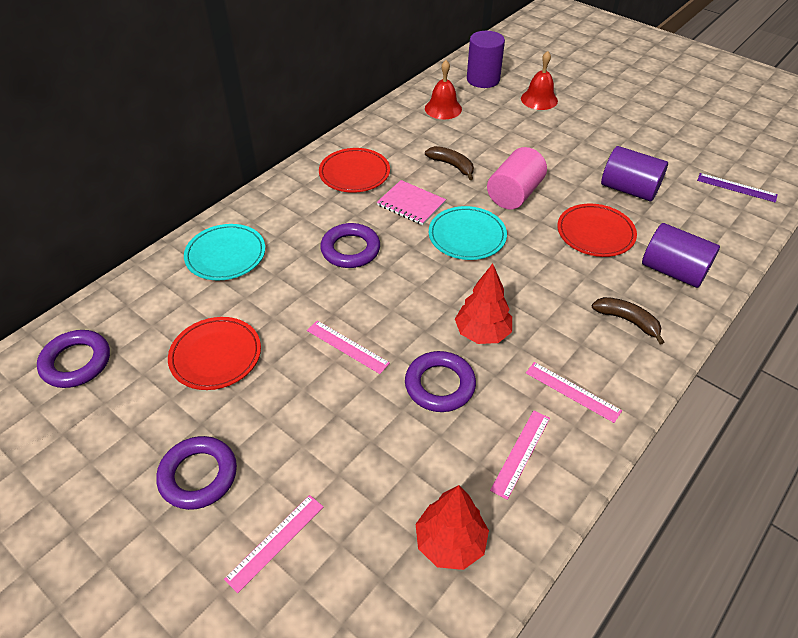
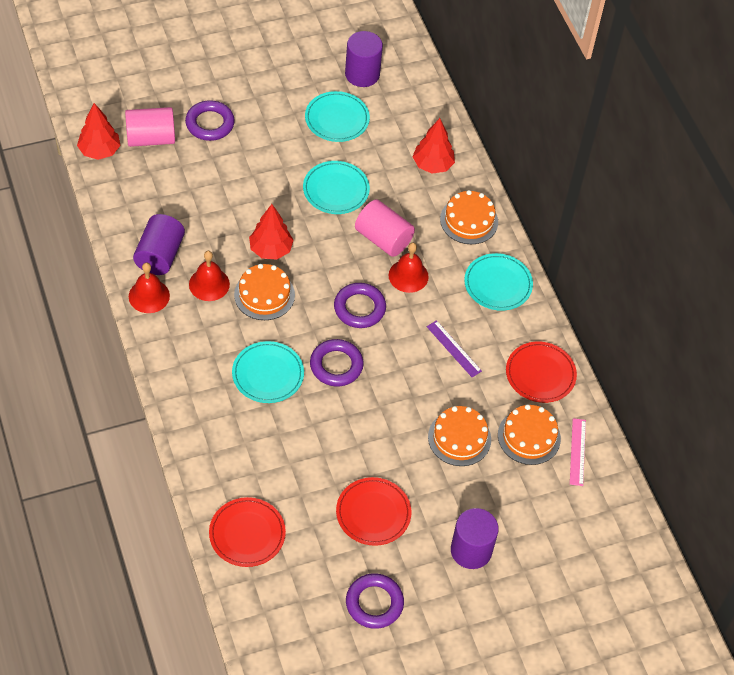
brown banana: 2 -> 0
orange cake: 0 -> 4
pink cylinder: 1 -> 2
pink notebook: 1 -> 0
pink ruler: 4 -> 1
red bell: 2 -> 3
red tree: 2 -> 3
turquoise plate: 2 -> 4

